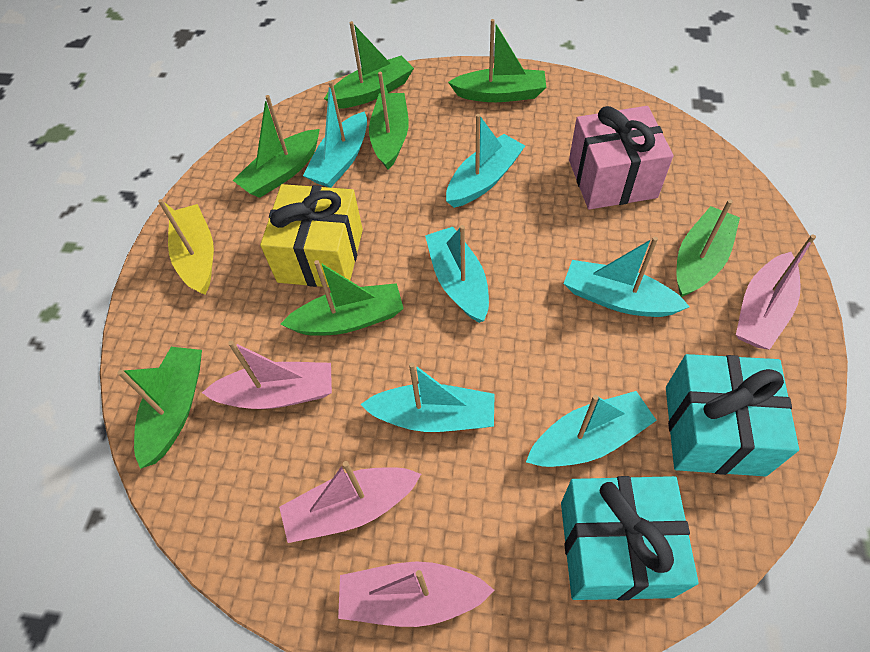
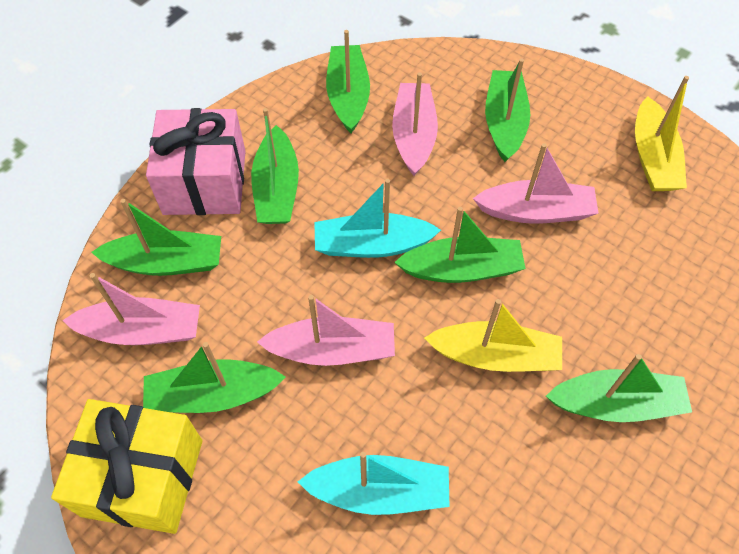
turquoise boat: 6 -> 2
turquoise gift: 2 -> 0
yellow boat: 1 -> 2

